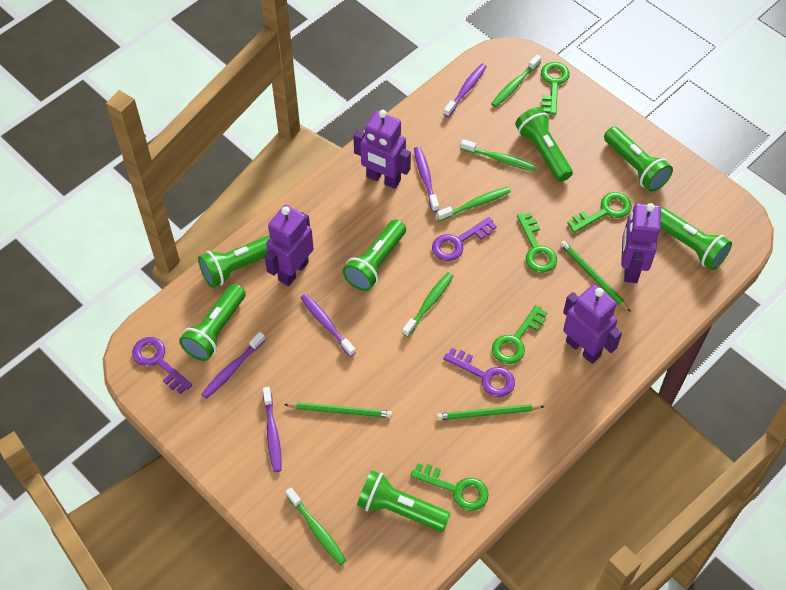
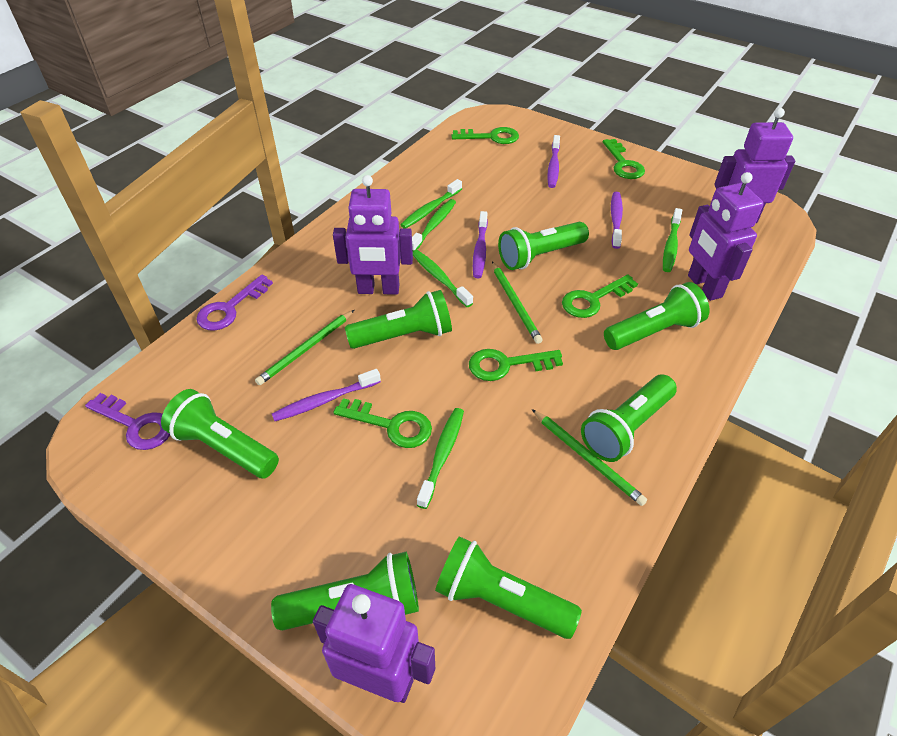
purple key: 3 -> 2
purple toothbrush: 5 -> 4

